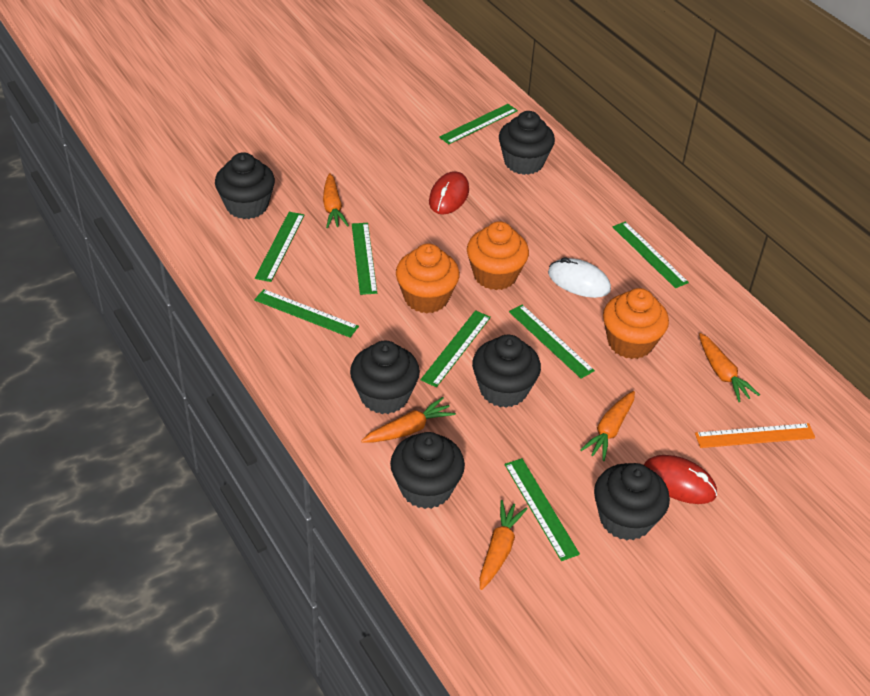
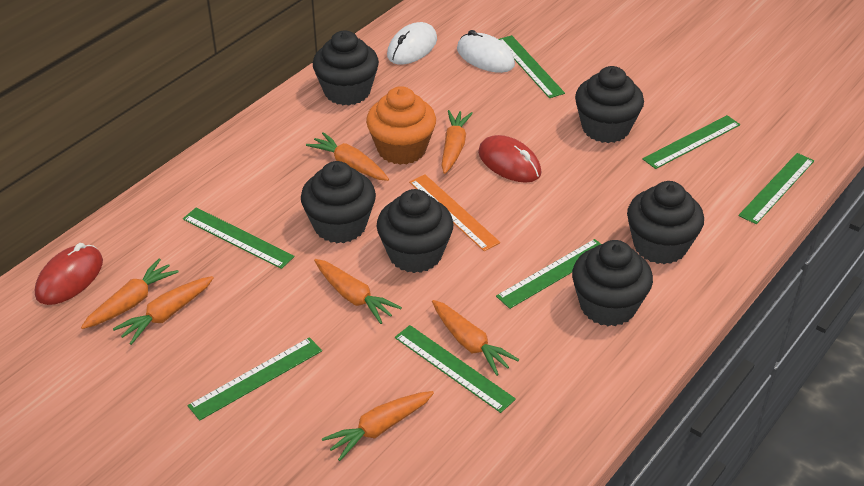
green ruler: 8 -> 7
orange carrot: 5 -> 7
orange cupcake: 3 -> 1
white mouse: 1 -> 2

